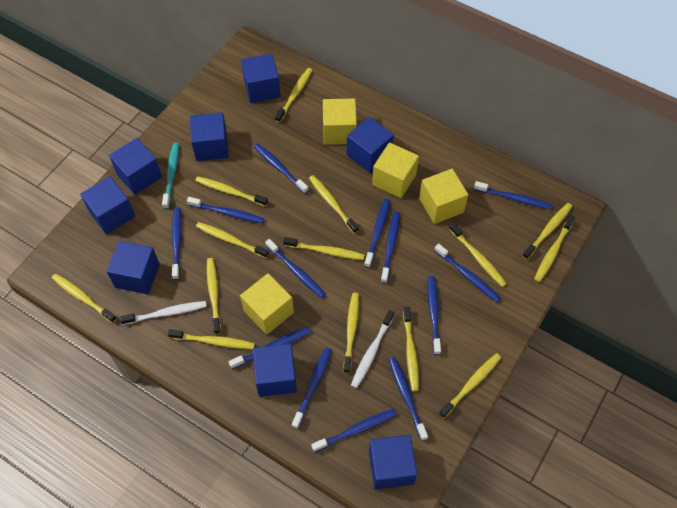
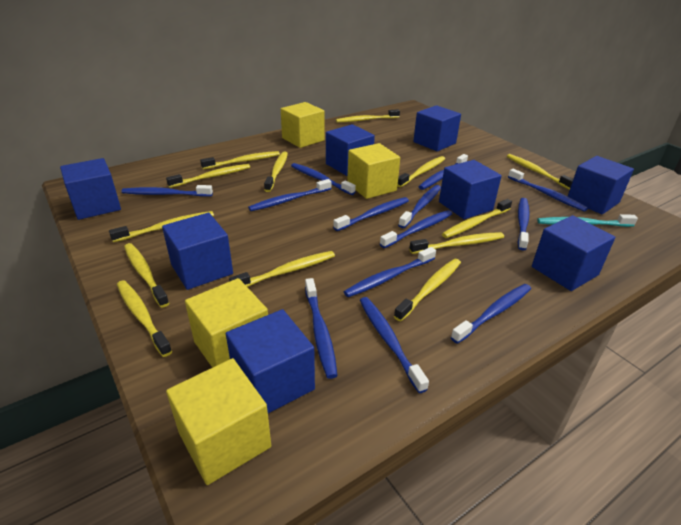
white toothbrush: 2 -> 0
yellow toothbrush: 14 -> 13

